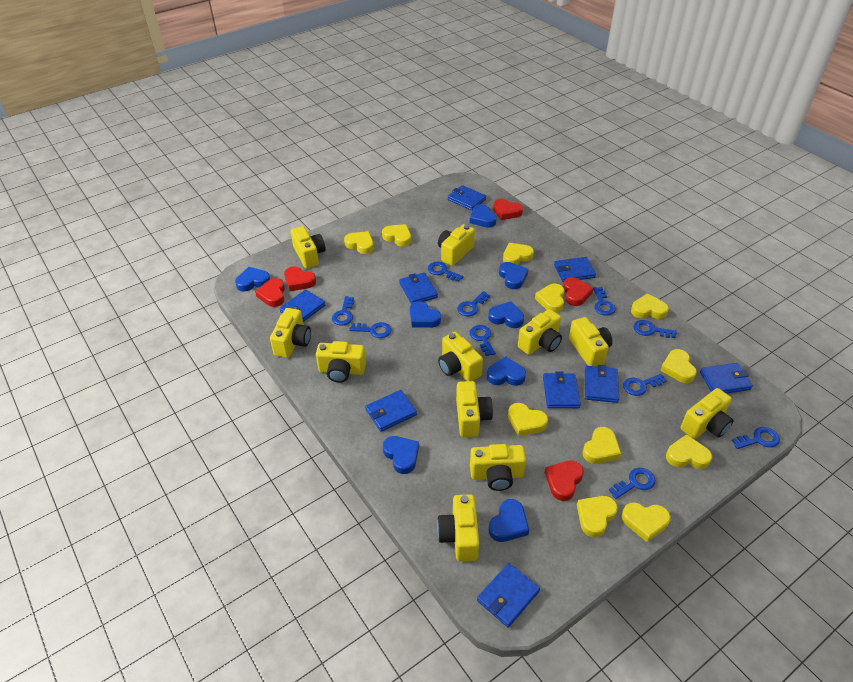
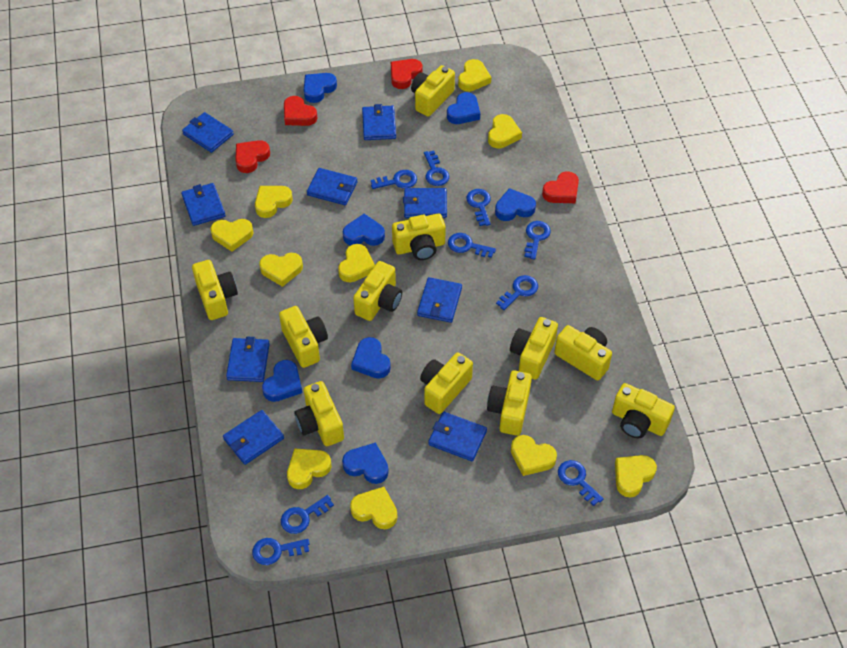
blue heart: 8 -> 7
blue key: 10 -> 9
red heart: 5 -> 4
yellow heart: 11 -> 10

